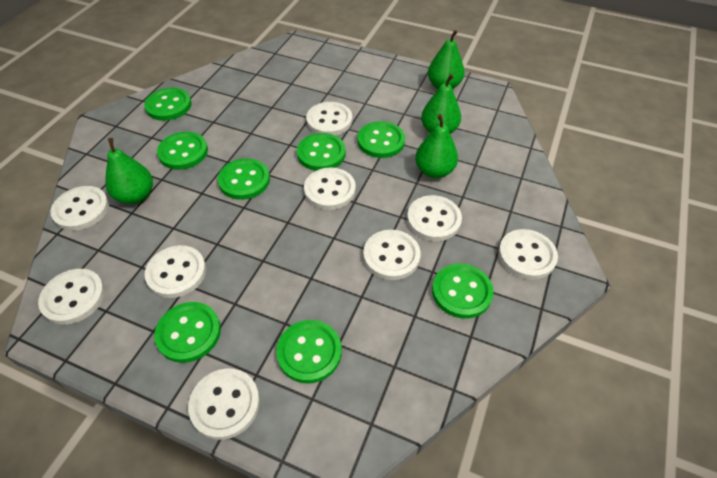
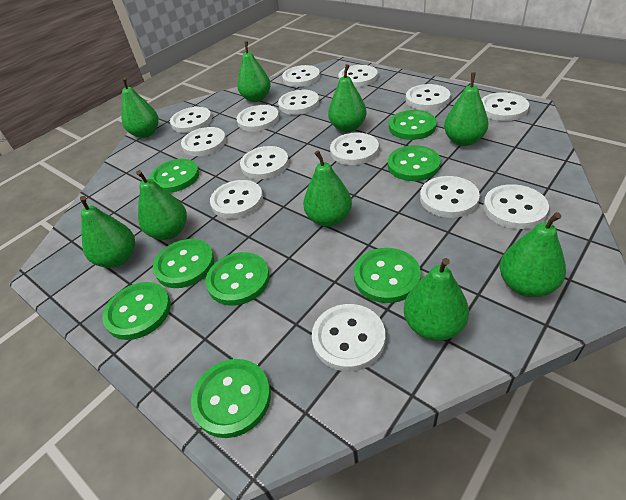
green pear: 4 -> 9
white button: 9 -> 14

